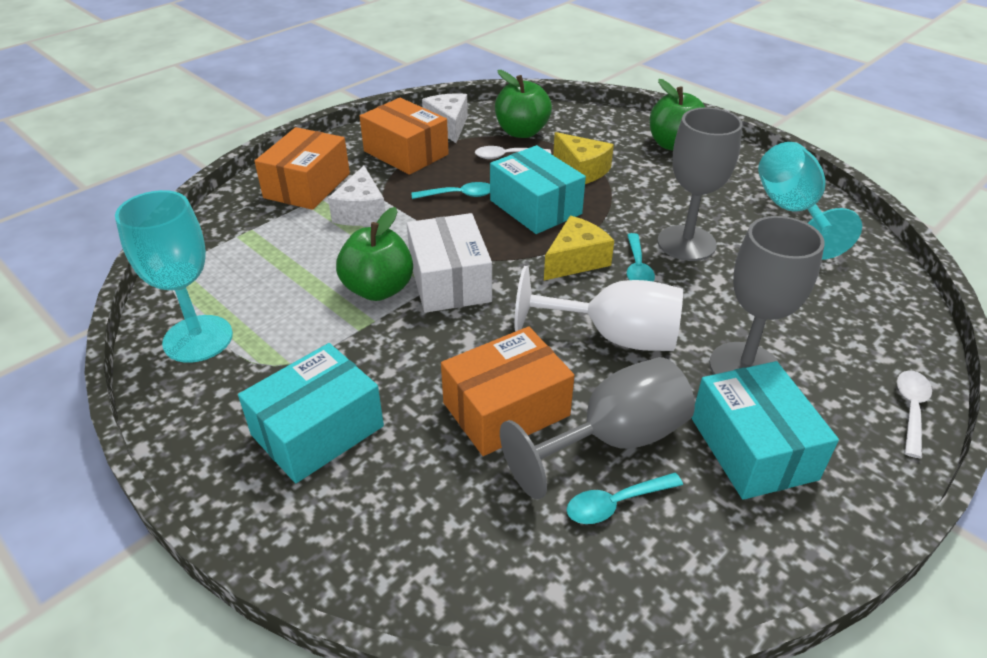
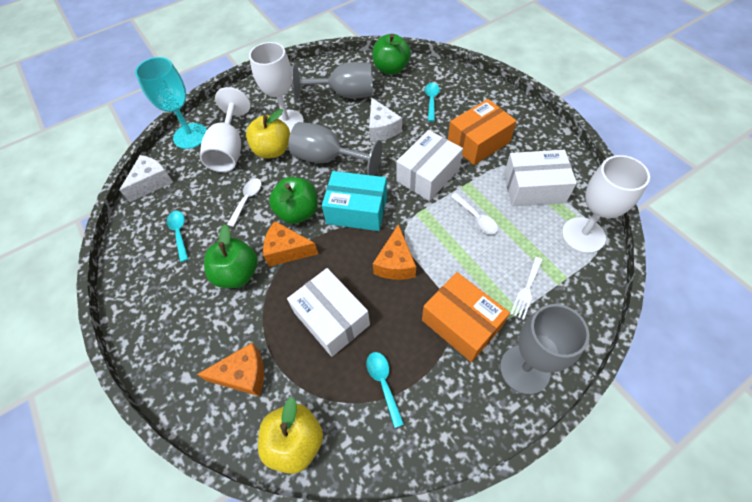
orange box: 3 -> 2
orange cheese: 0 -> 3
turquoise box: 3 -> 1
turquoise goblet: 2 -> 1
white box: 1 -> 3
white fork: 0 -> 1
white goblet: 1 -> 3
yellow apple: 0 -> 2
yellow cheese: 2 -> 0

